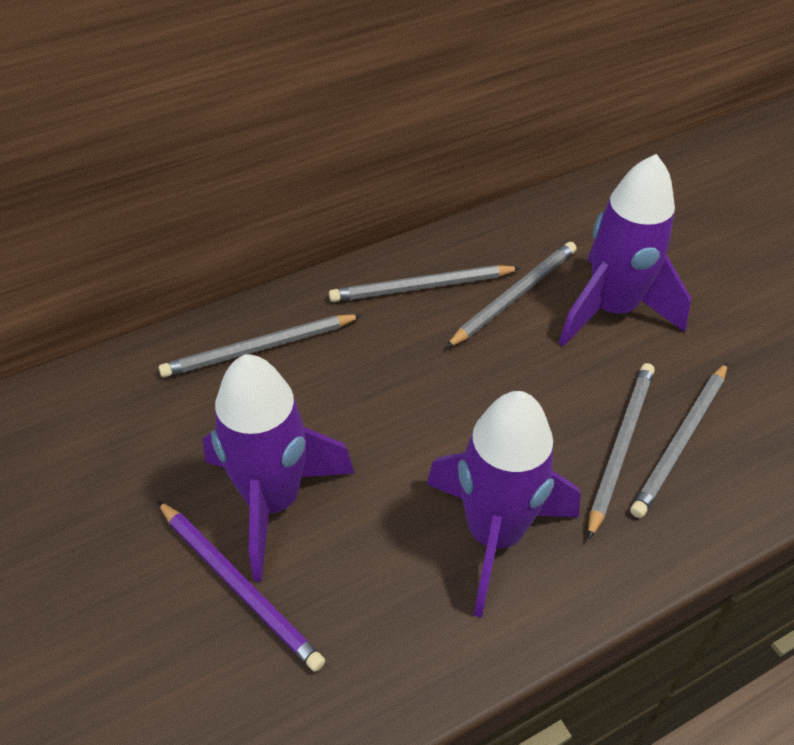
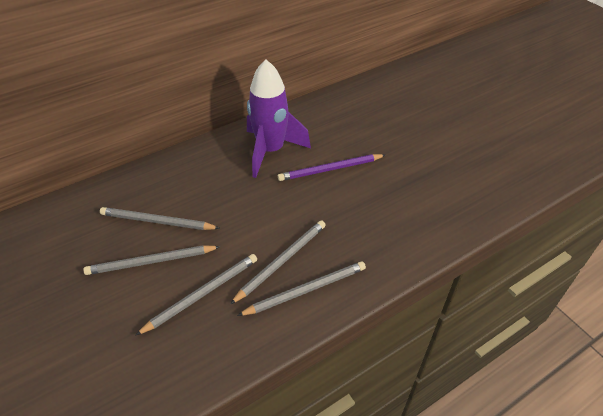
purple rocket: 3 -> 1

